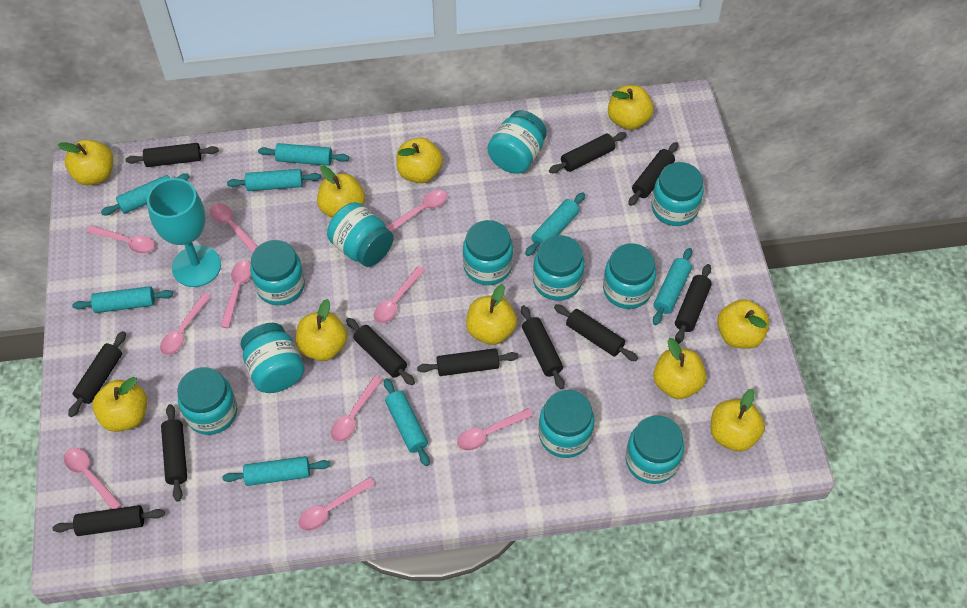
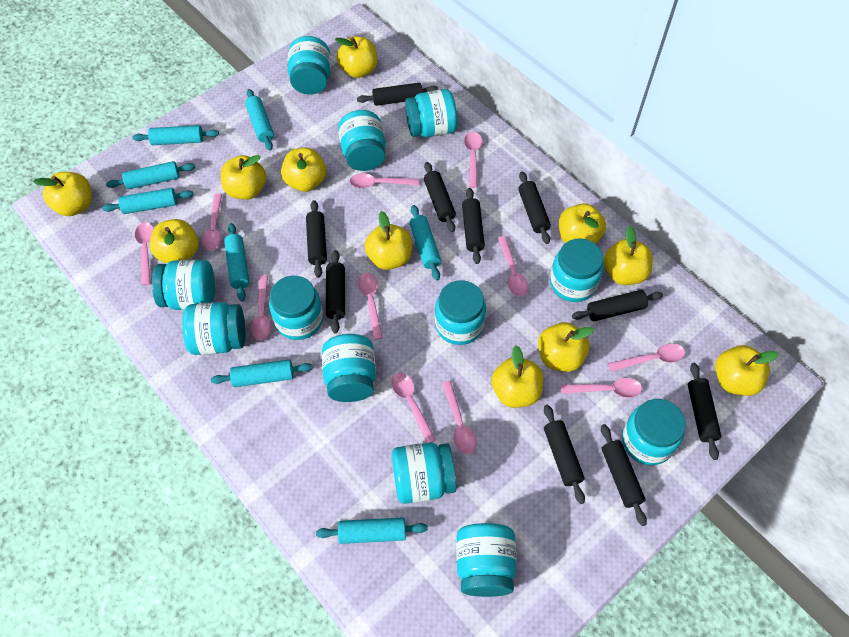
black rolling pin: 11 -> 10
pink spoon: 10 -> 11
turquoise goblet: 1 -> 0
turquoise jar: 11 -> 12
yellow apple: 10 -> 11

